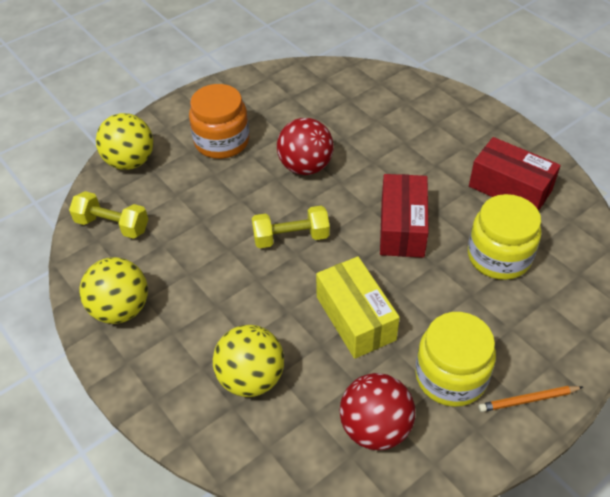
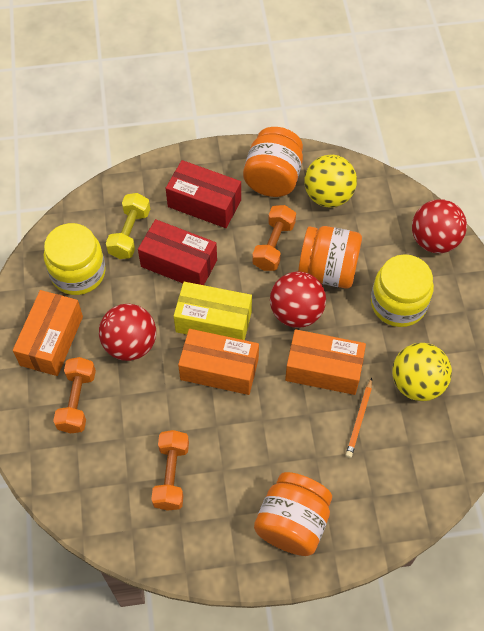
orange box: 0 -> 3
orange dumbbell: 0 -> 3
orange jar: 1 -> 3
red ball: 2 -> 3
yellow ball: 3 -> 2
yellow dumbbell: 2 -> 1

